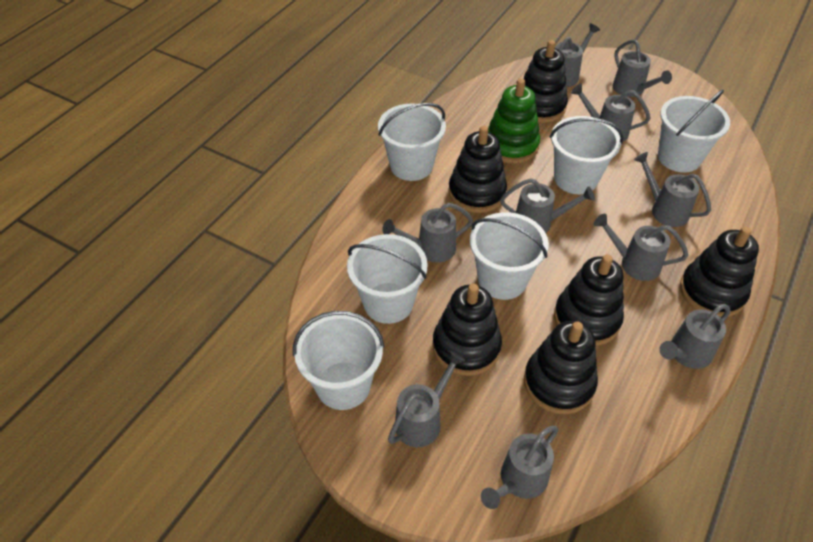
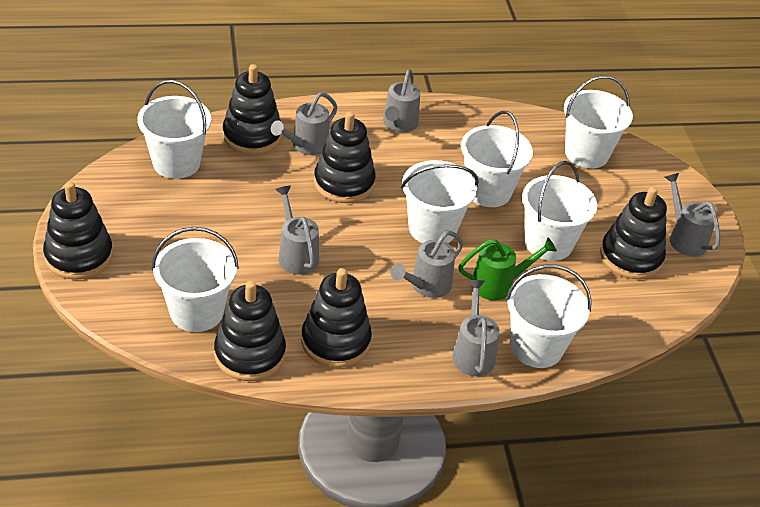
green stacking toy: 1 -> 0
green watering can: 0 -> 1
grey watering can: 10 -> 6
white bucket: 6 -> 7

